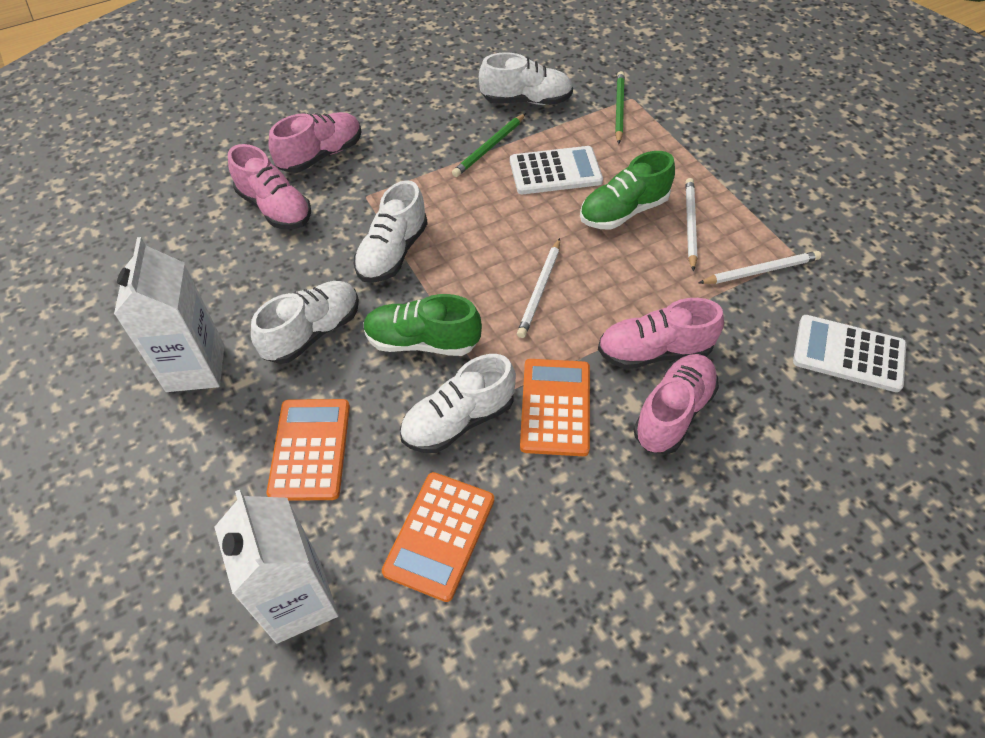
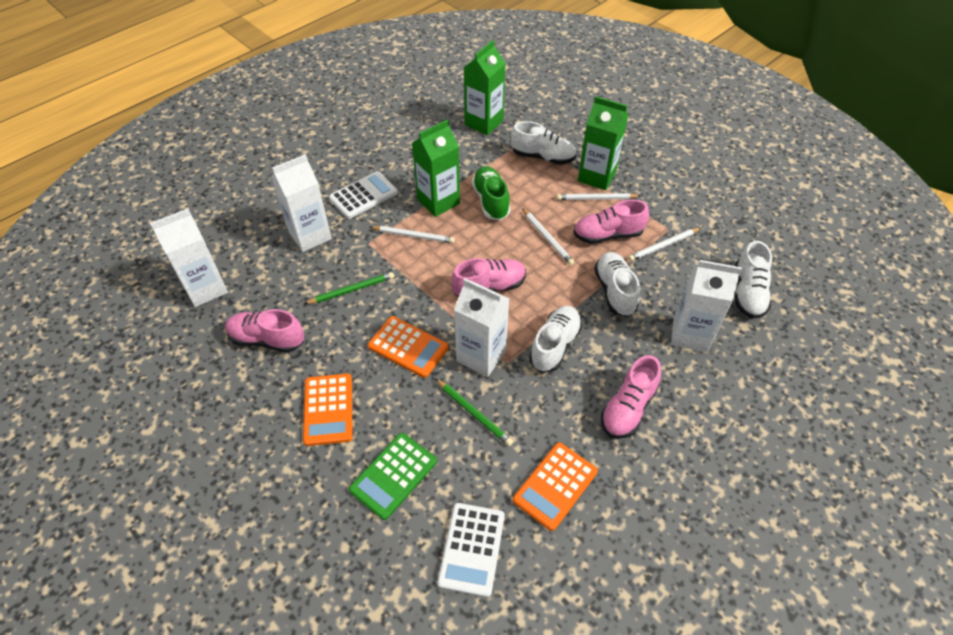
green calculator: 0 -> 1
green carton: 0 -> 3
green shoe: 2 -> 1
white carton: 2 -> 4
white pencil: 3 -> 4

